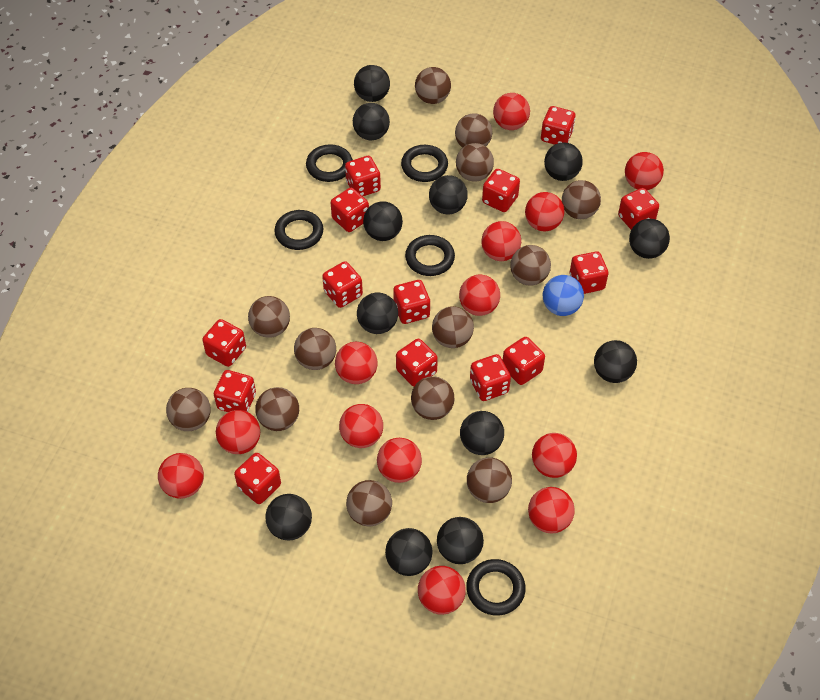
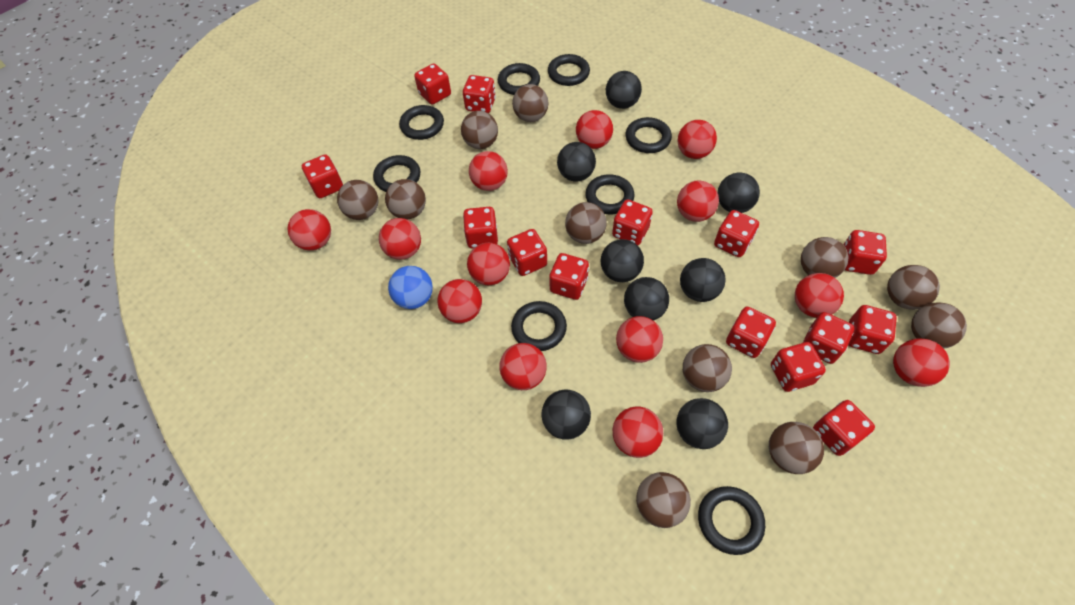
black ball: 12 -> 8
black ring: 5 -> 8
brown ball: 13 -> 11

